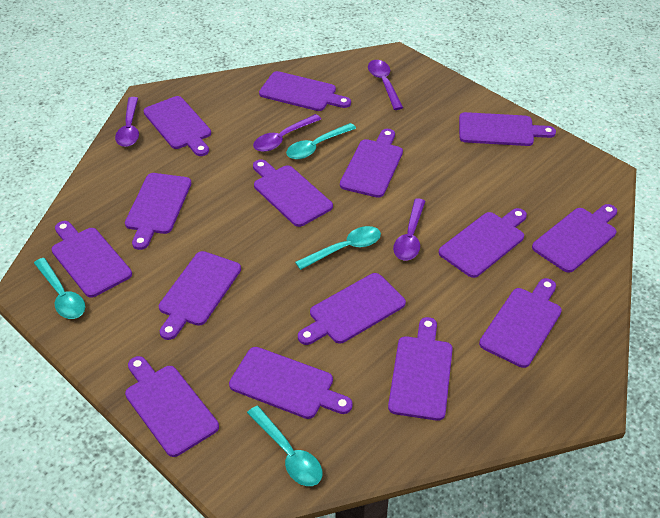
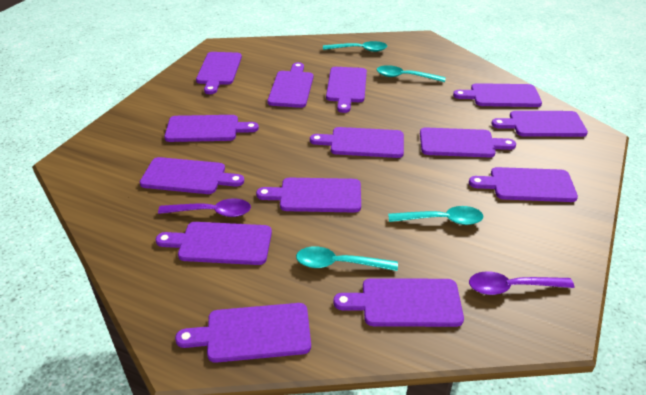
purple cutting board: 15 -> 14
purple spoon: 4 -> 2

